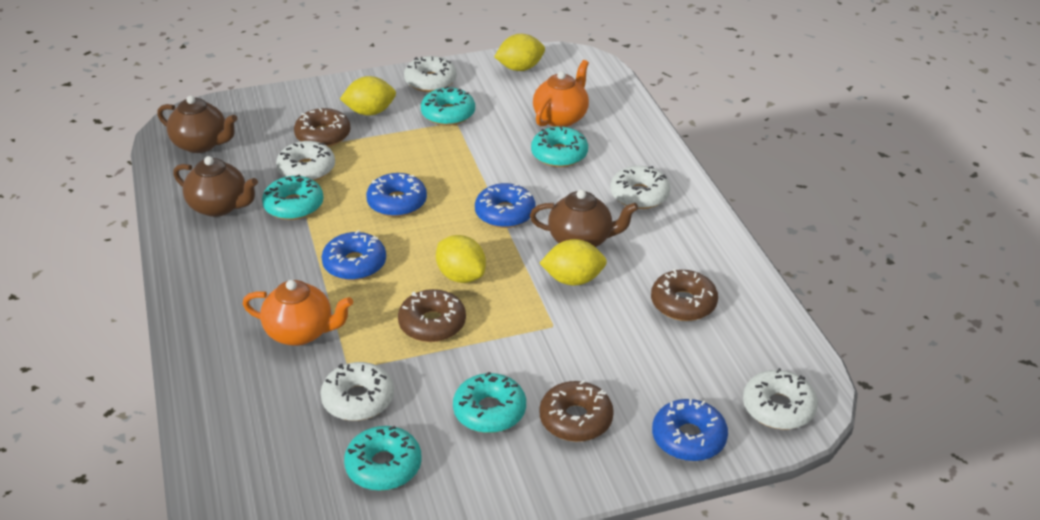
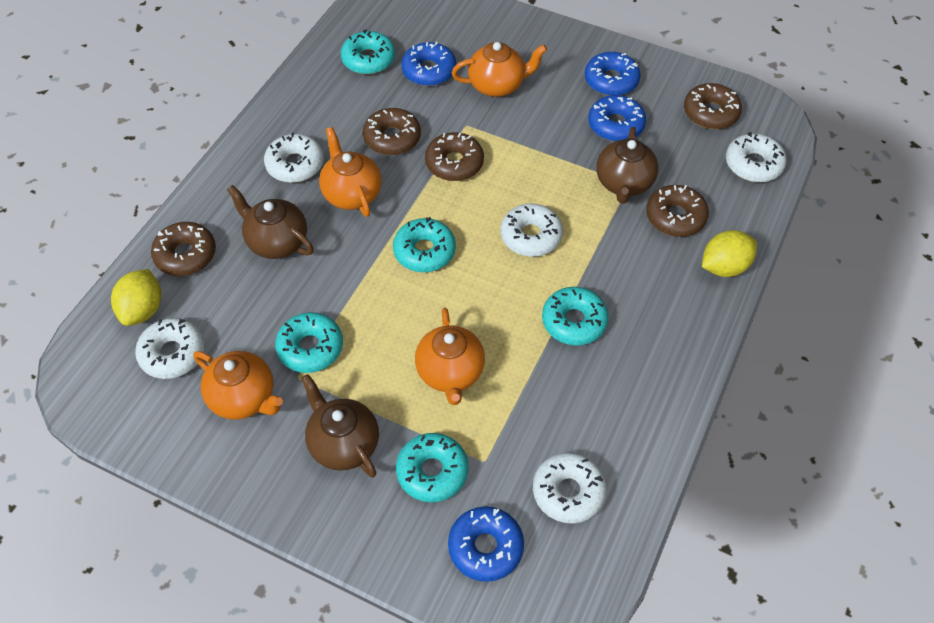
brown donut: 4 -> 5
orange teapot: 2 -> 4
yellow lemon: 4 -> 2

